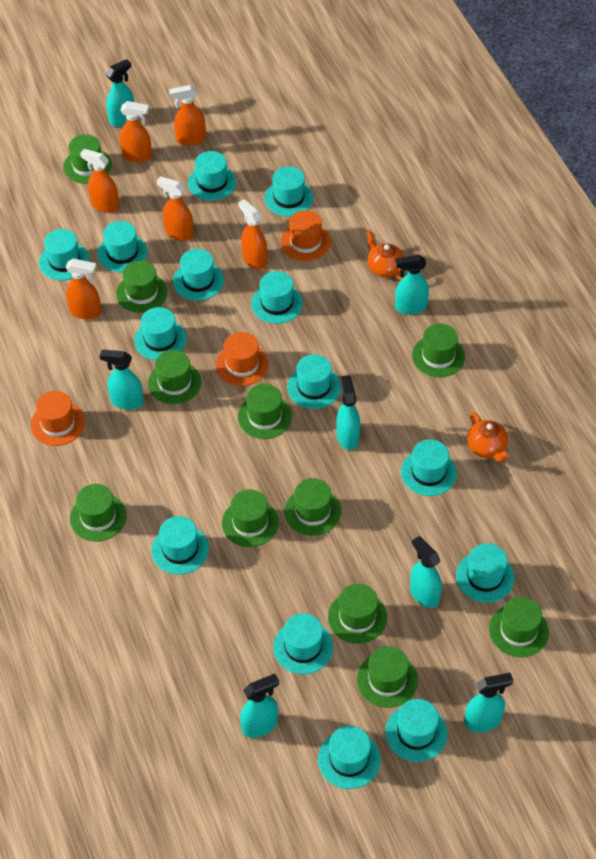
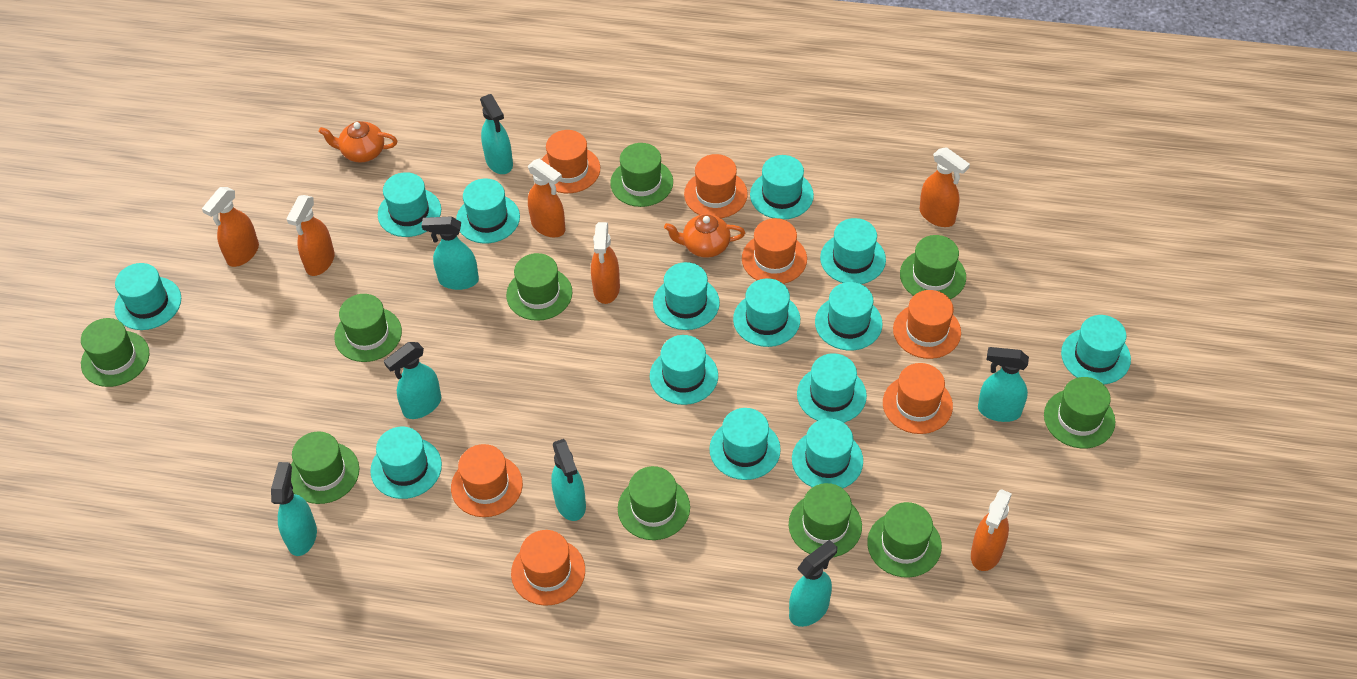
green hat: 11 -> 10
orange hat: 3 -> 7

